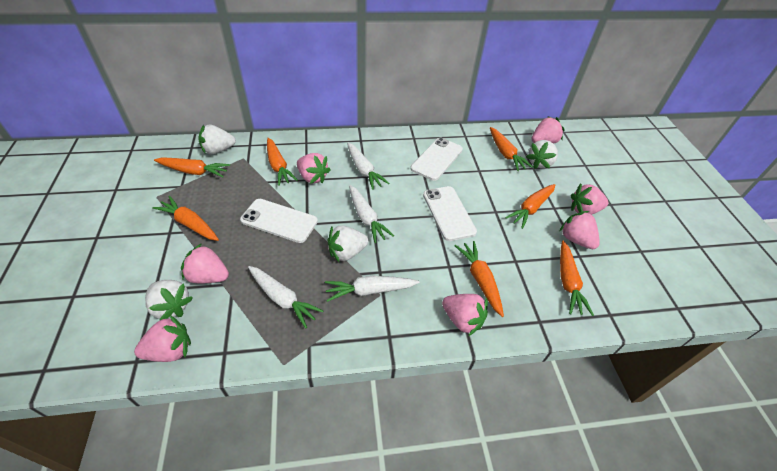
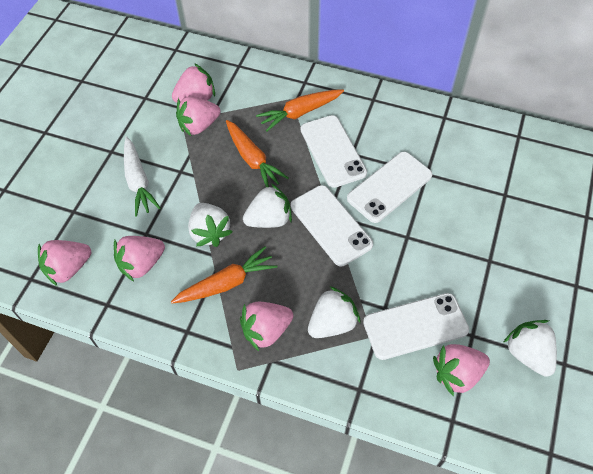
orange carrot: 7 -> 3
pink strawberry: 7 -> 6
white carrot: 4 -> 1
white phone: 3 -> 4

